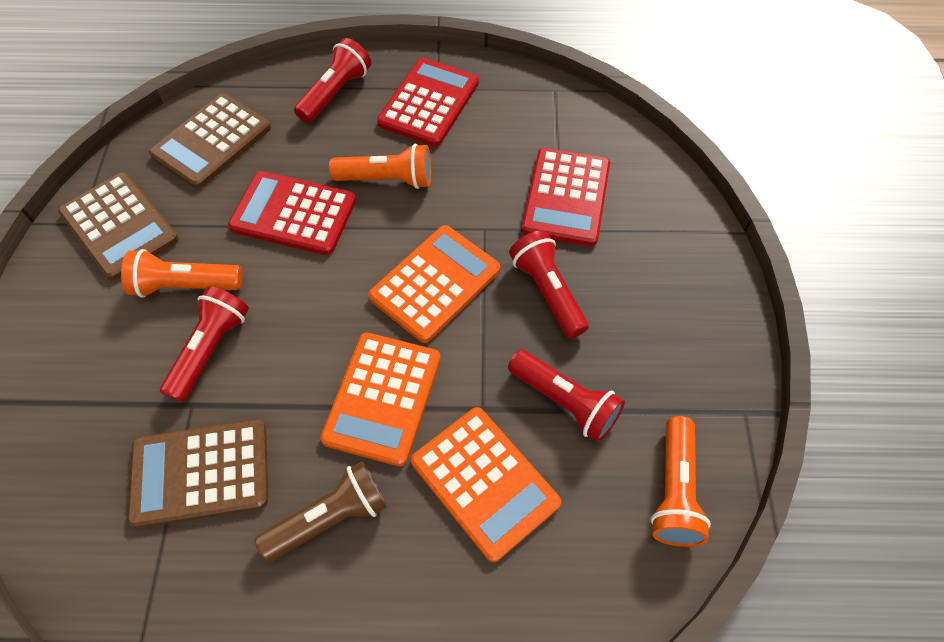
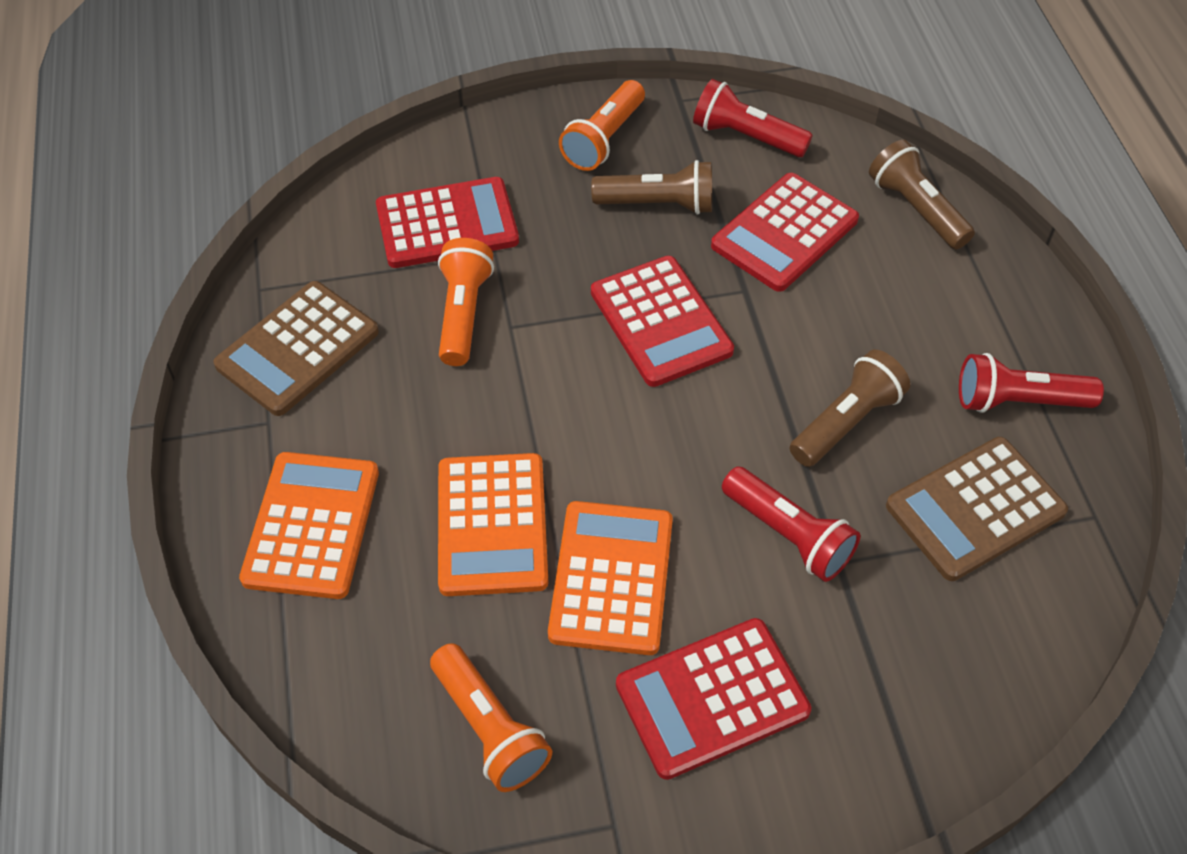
brown calculator: 3 -> 2
brown flashlight: 1 -> 3
red calculator: 3 -> 4
red flashlight: 4 -> 3

